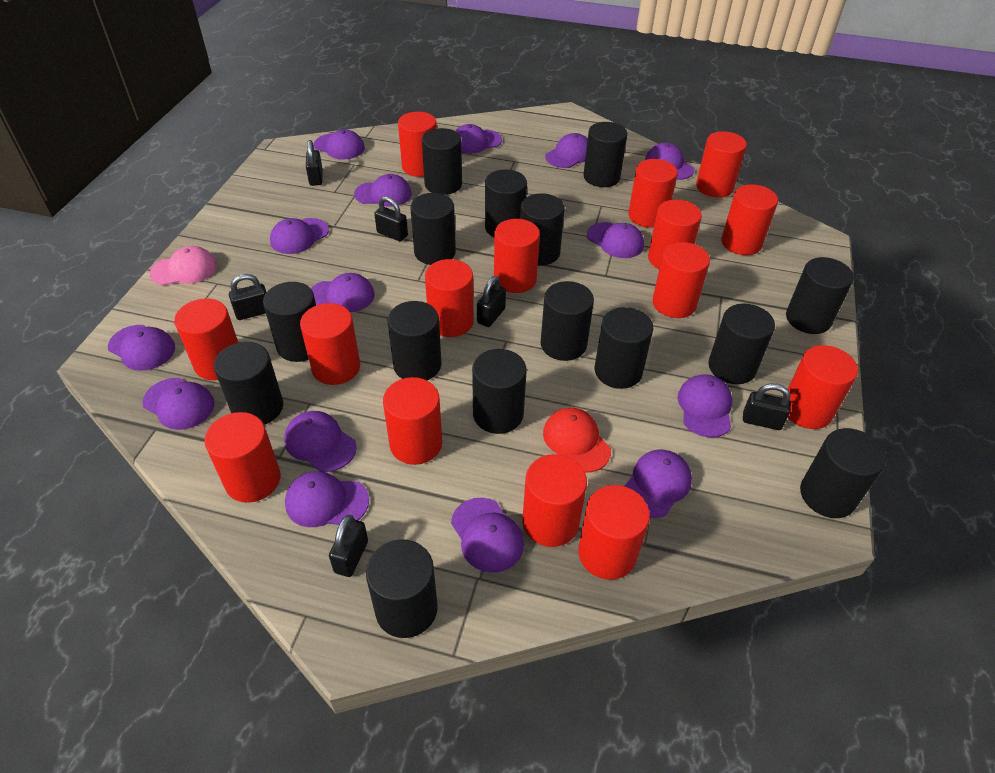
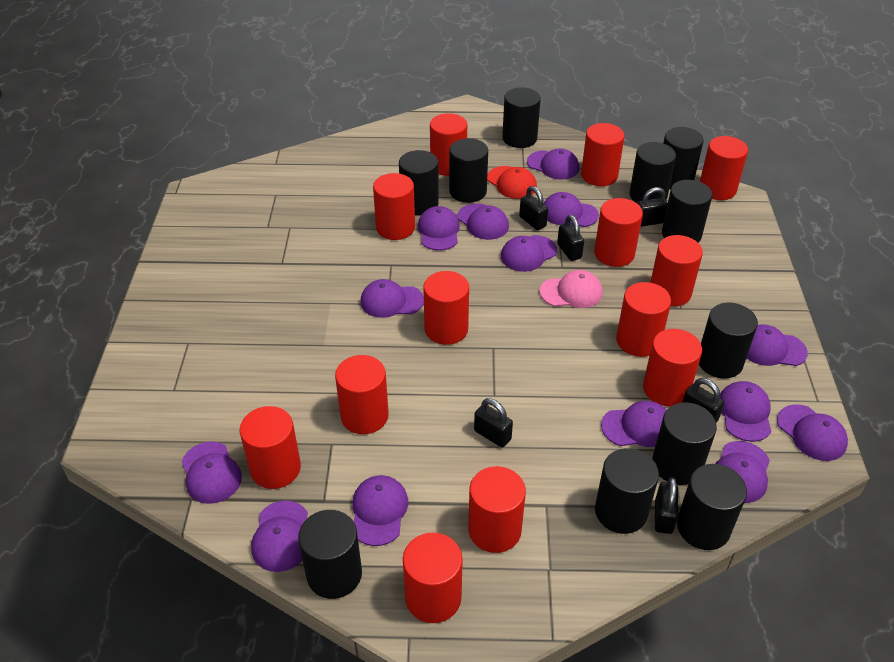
black cylinder: 15 -> 11
purple cap: 15 -> 14
red cylinder: 15 -> 13

